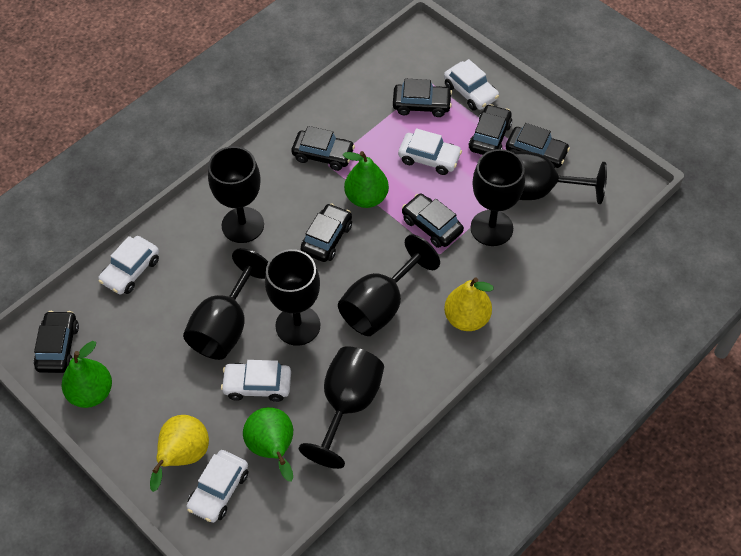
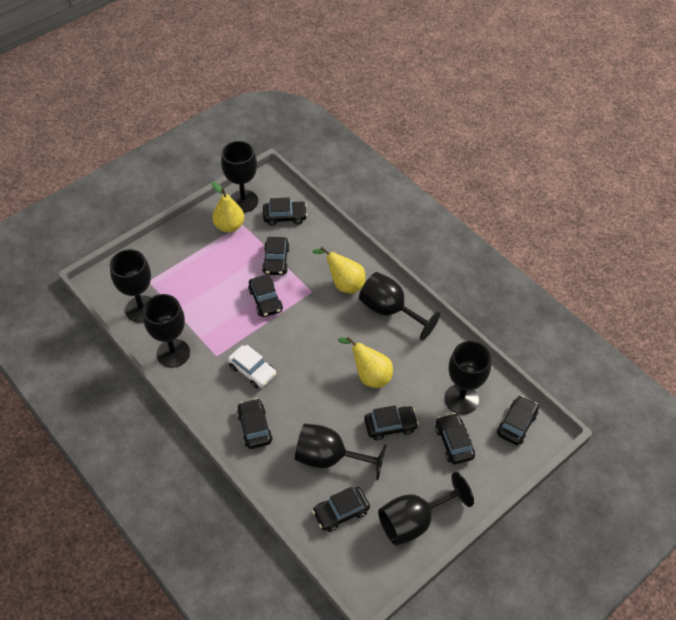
black car: 7 -> 8
green pear: 3 -> 0
white car: 5 -> 1
yellow pear: 2 -> 3

